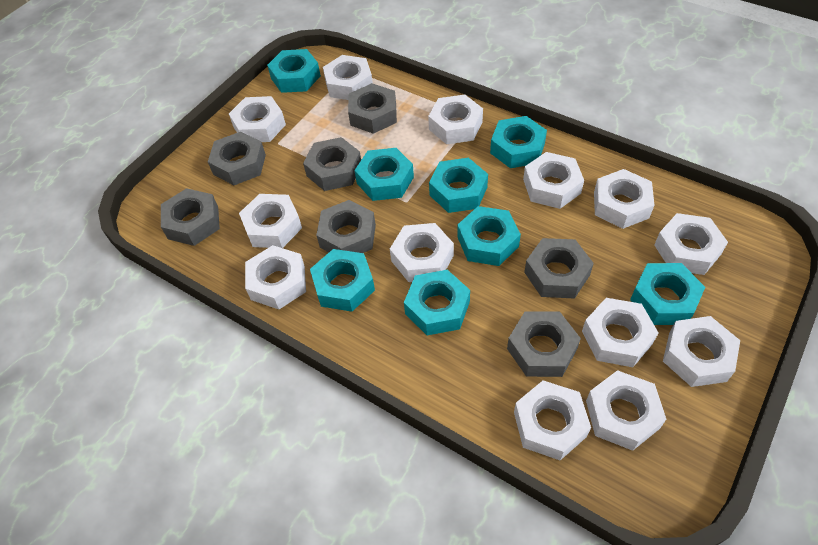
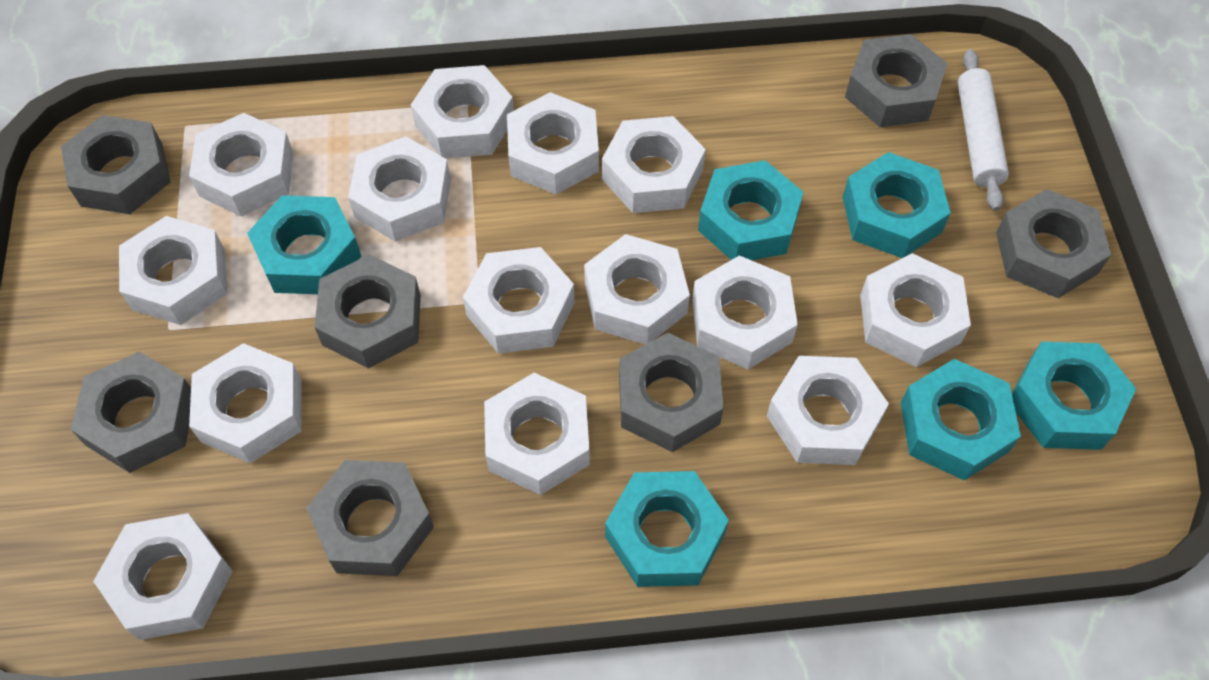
turquoise nut: 8 -> 6
white nut: 13 -> 14
white rolling pin: 0 -> 1

